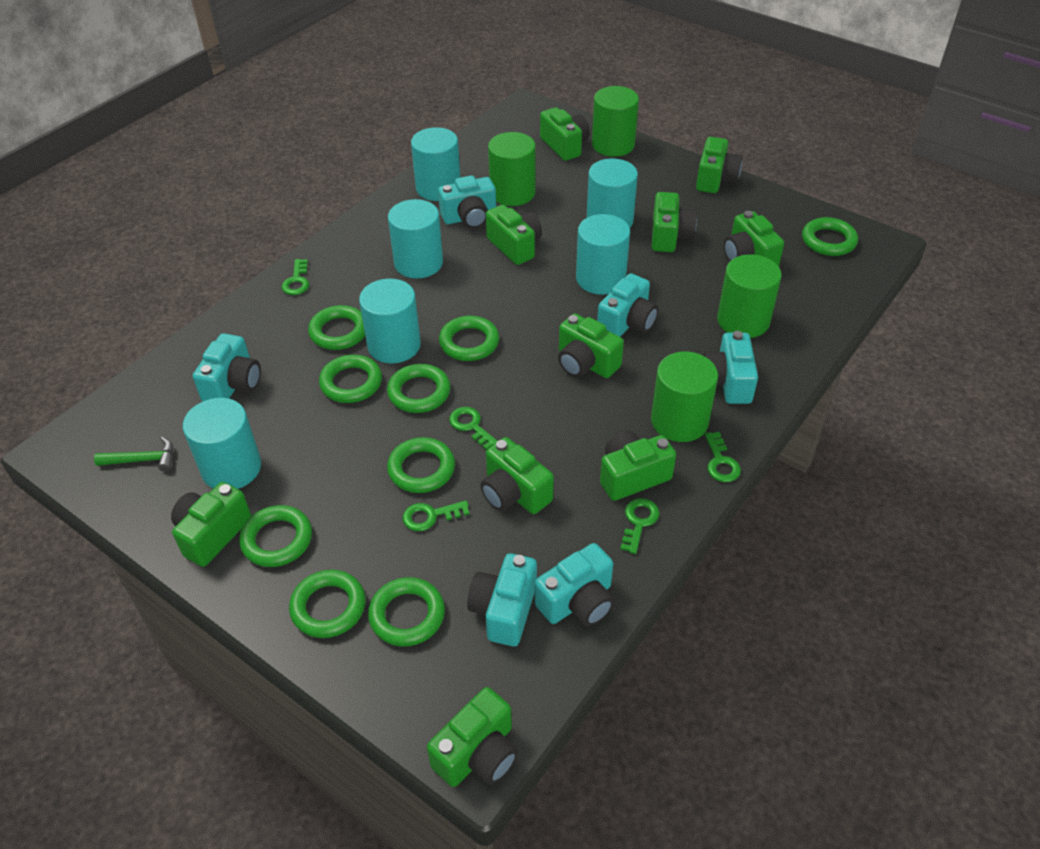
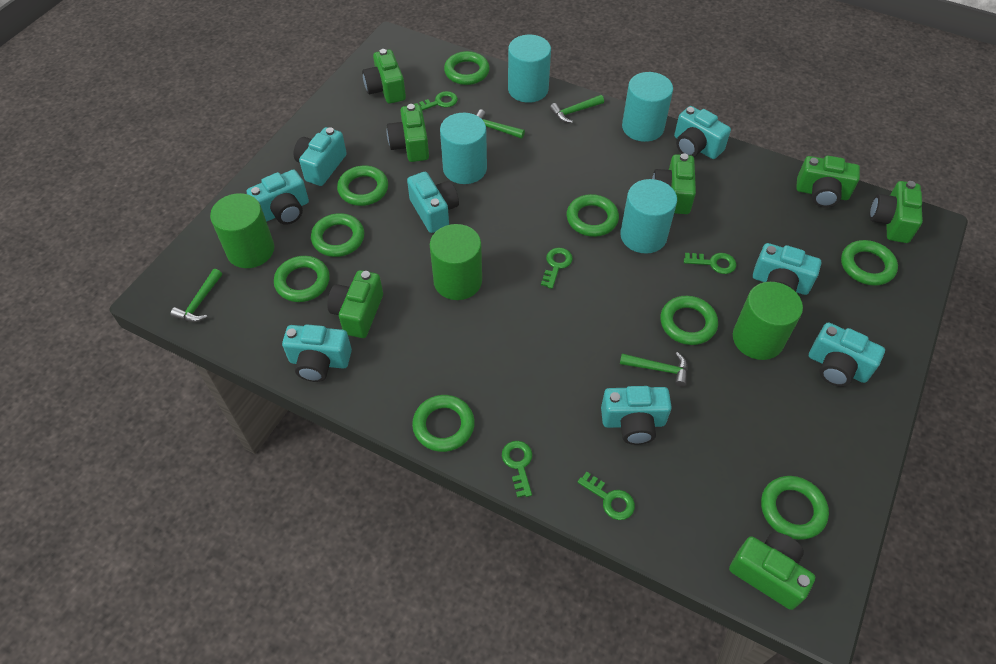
green camera: 10 -> 7
green cylinder: 4 -> 3
green hammer: 1 -> 4
turquoise camera: 6 -> 8
turquoise cylinder: 6 -> 4

